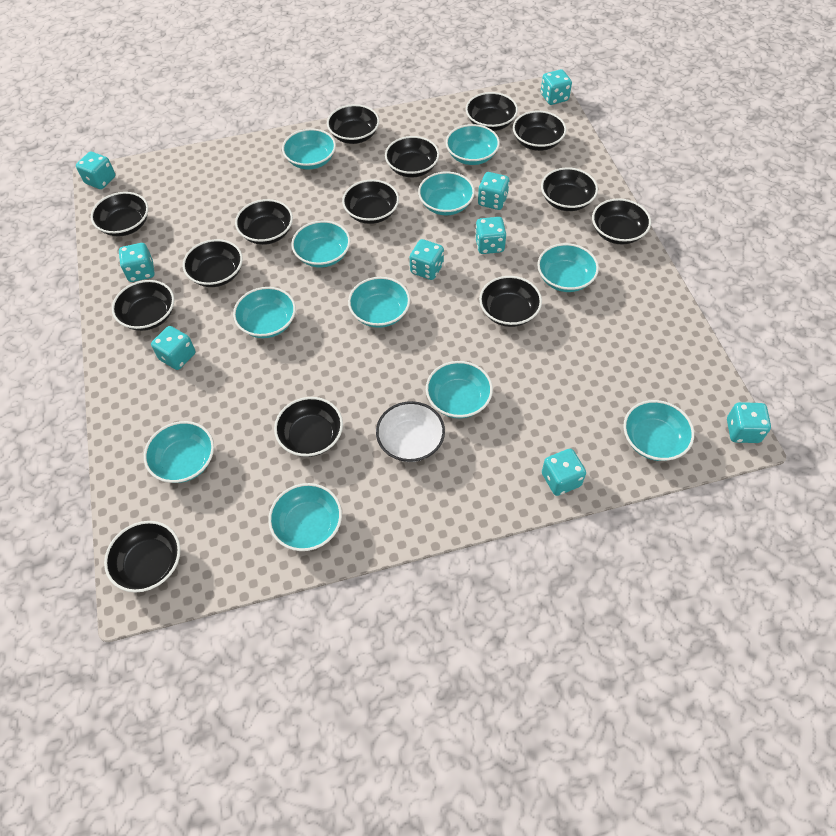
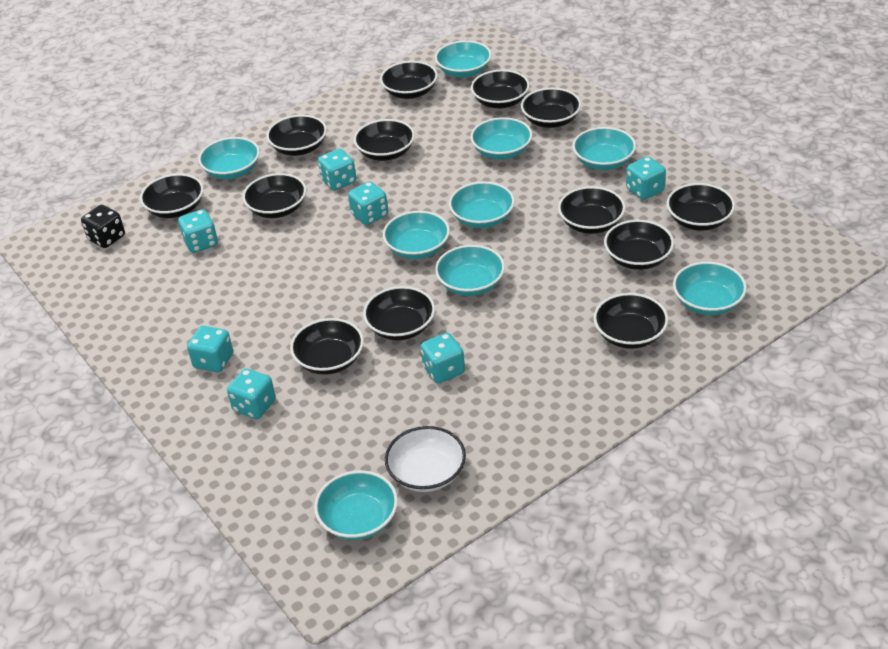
black bowl: 14 -> 13
black dice: 0 -> 1
turquoise bowl: 11 -> 9
turquoise dice: 9 -> 7

